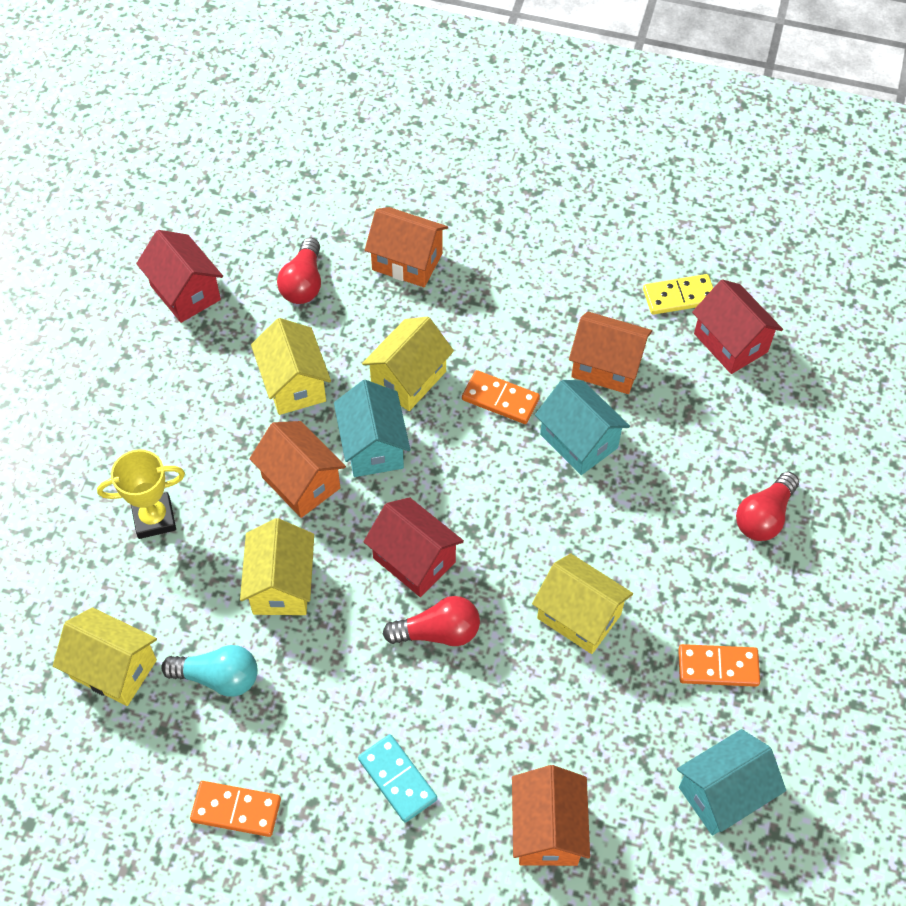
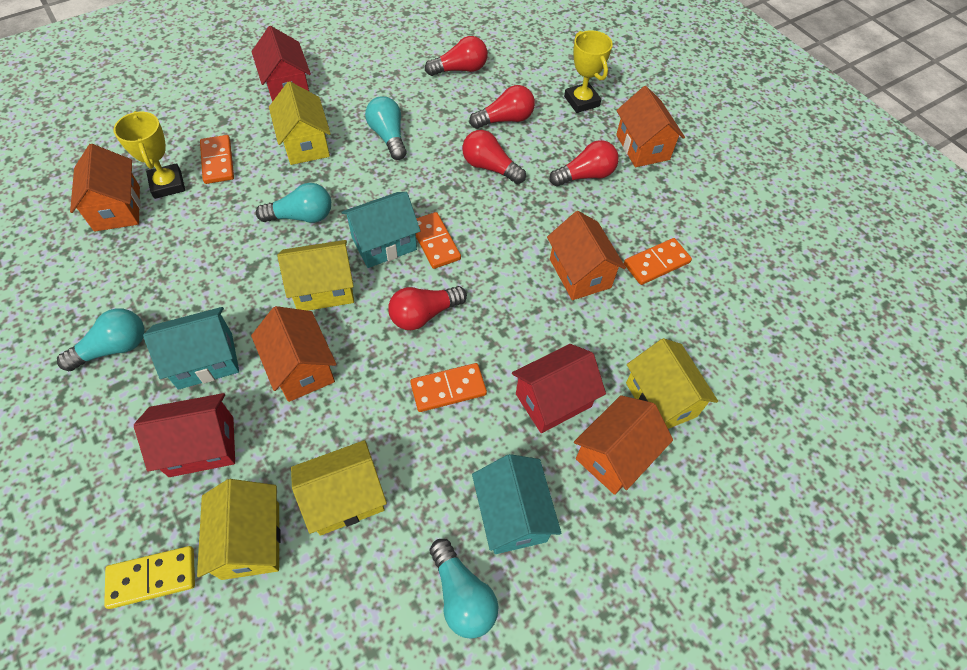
orange domino: 3 -> 4
orange house: 4 -> 5
red light bulb: 3 -> 5
turquoise domino: 1 -> 0
turquoise light bulb: 1 -> 4
yellow trophy: 1 -> 2

